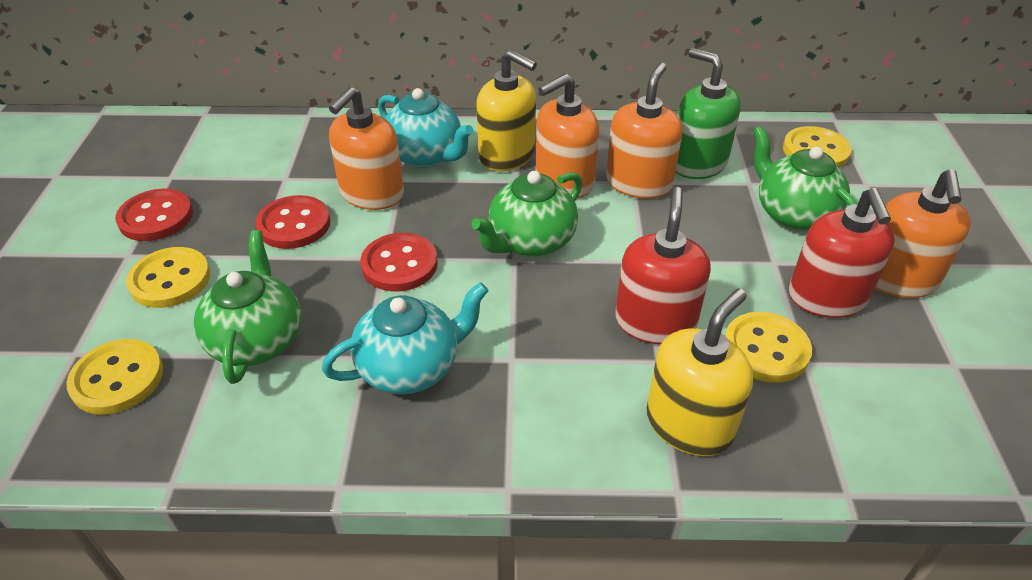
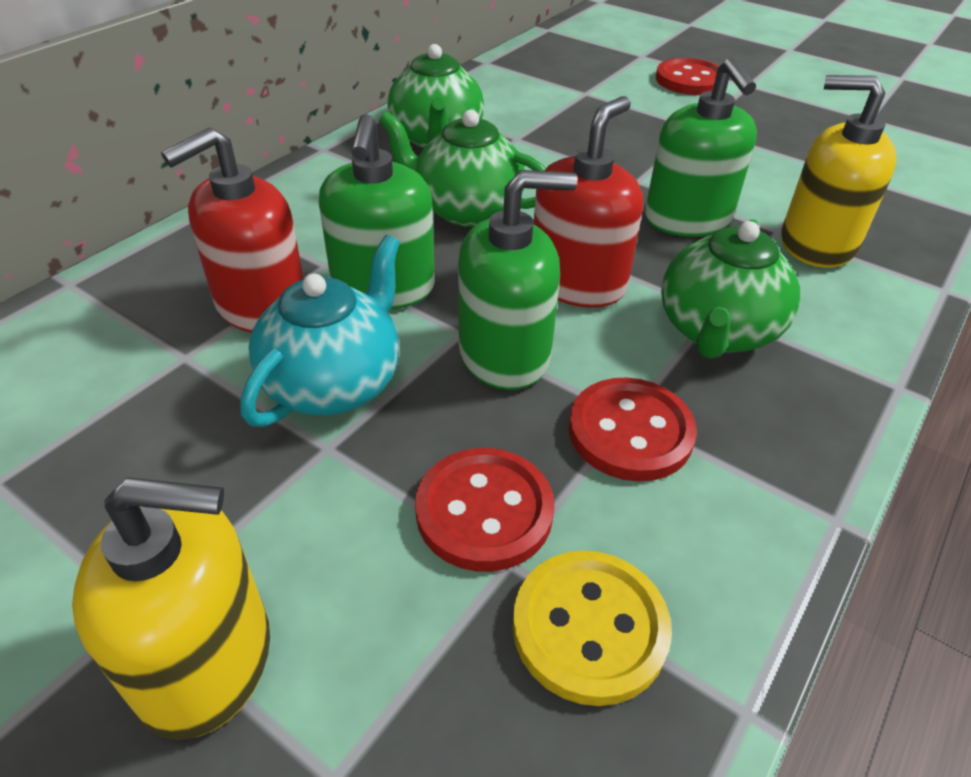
green soap dispenser: 1 -> 3
orange soap dispenser: 4 -> 0
turquoise teapot: 2 -> 1
yellow button: 4 -> 1

